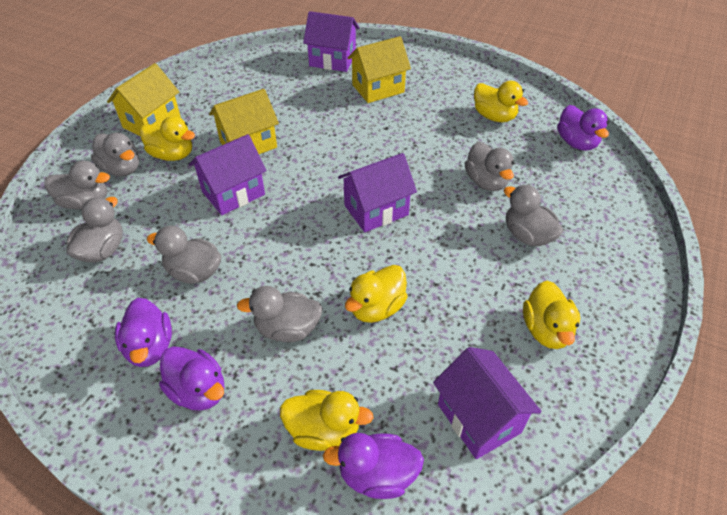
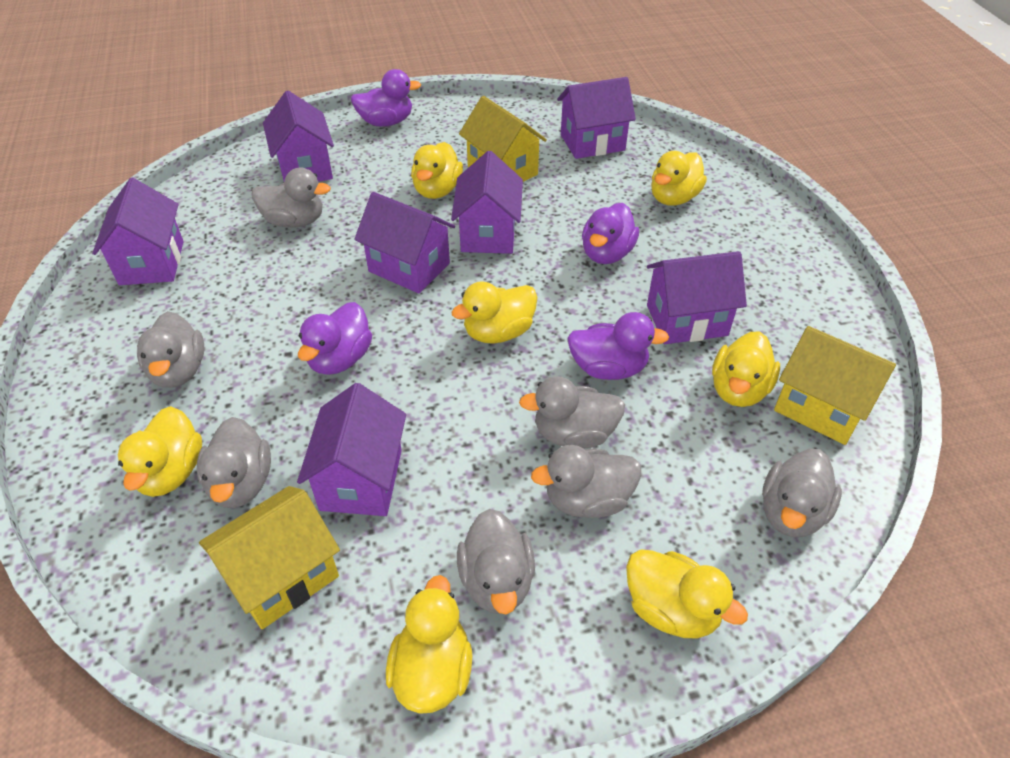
purple house: 4 -> 7
yellow duck: 5 -> 7

